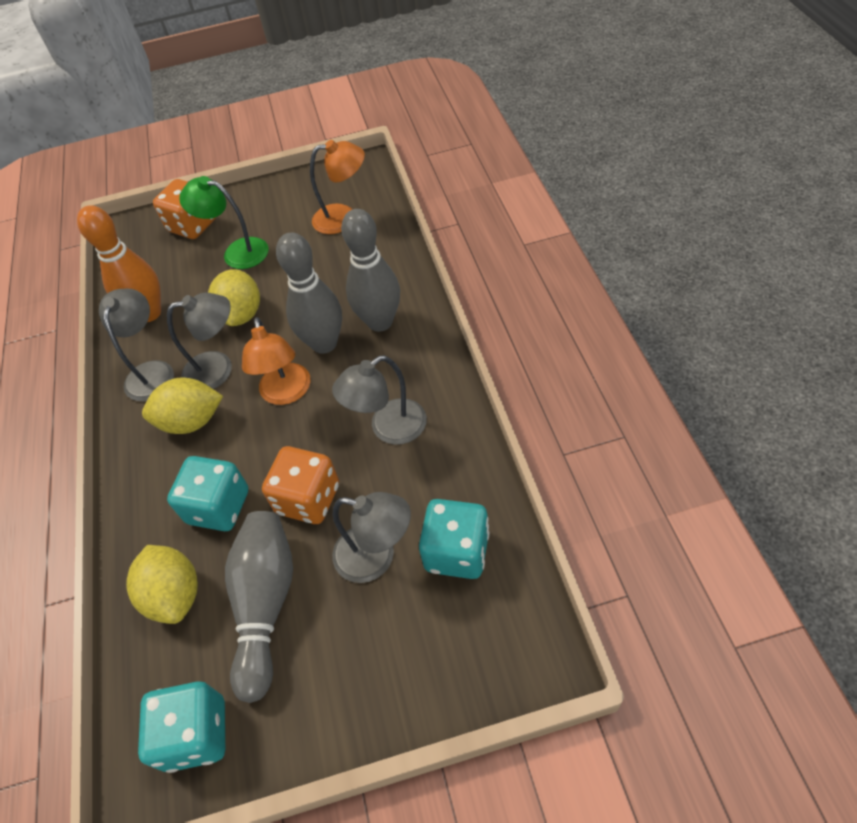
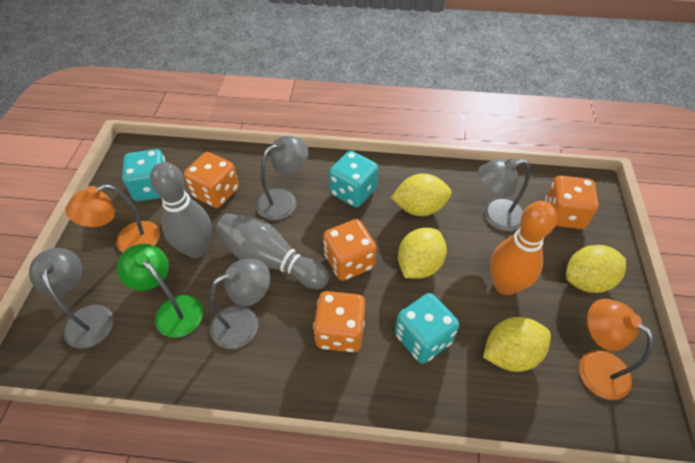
grey bowling pin: 3 -> 2
orange dice: 2 -> 4
yellow lemon: 3 -> 4

